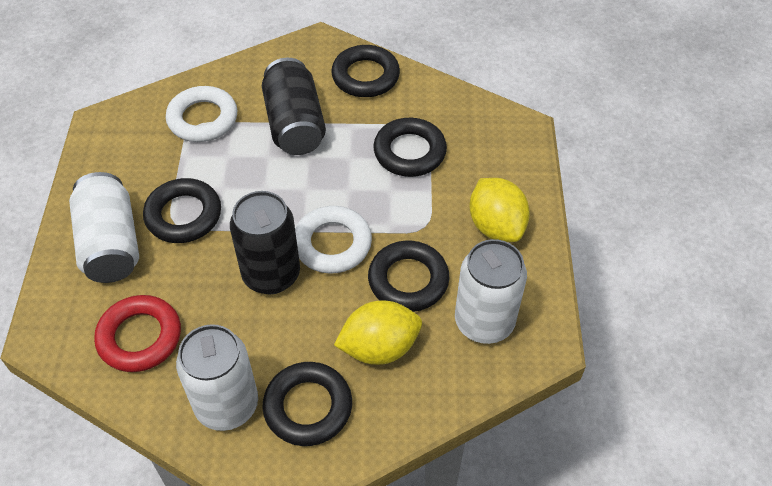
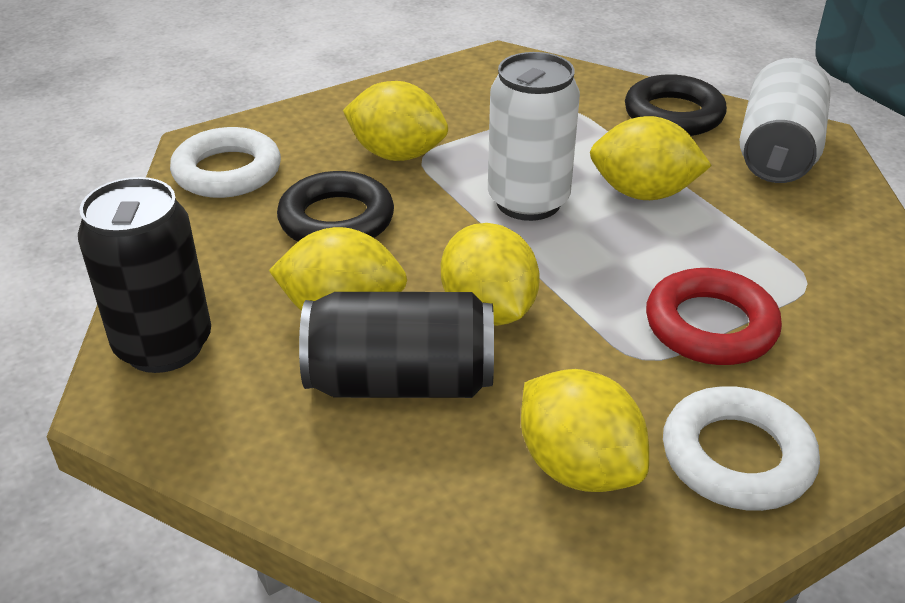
black ring: 5 -> 2
white can: 3 -> 2
yellow lemon: 2 -> 5

